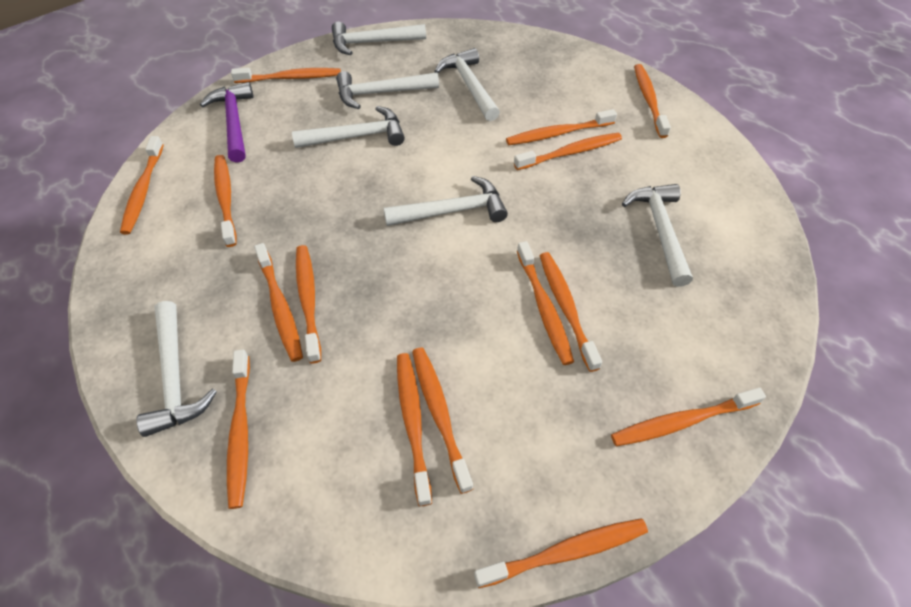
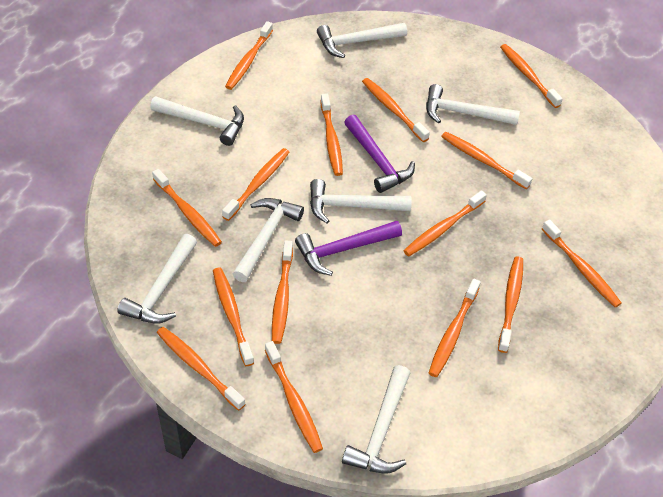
purple hammer: 1 -> 2

